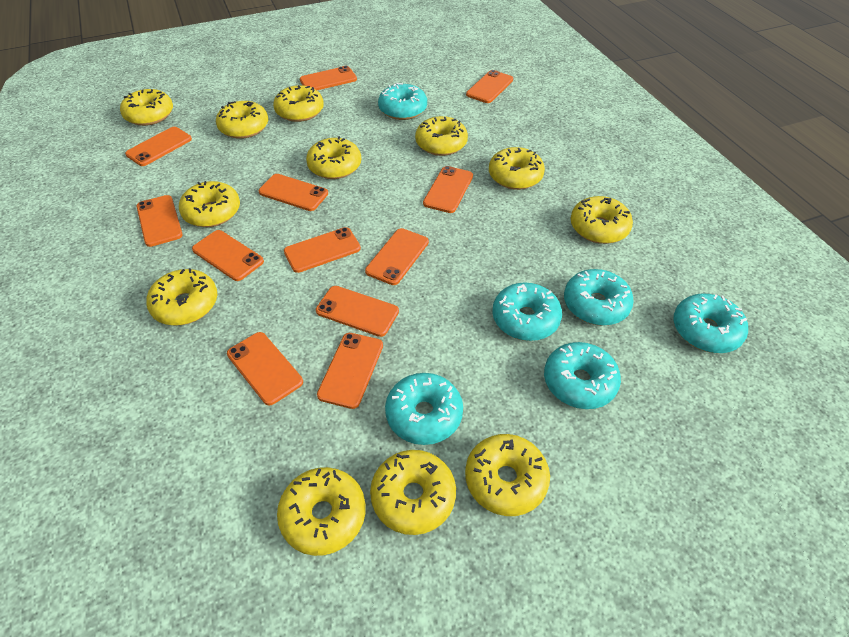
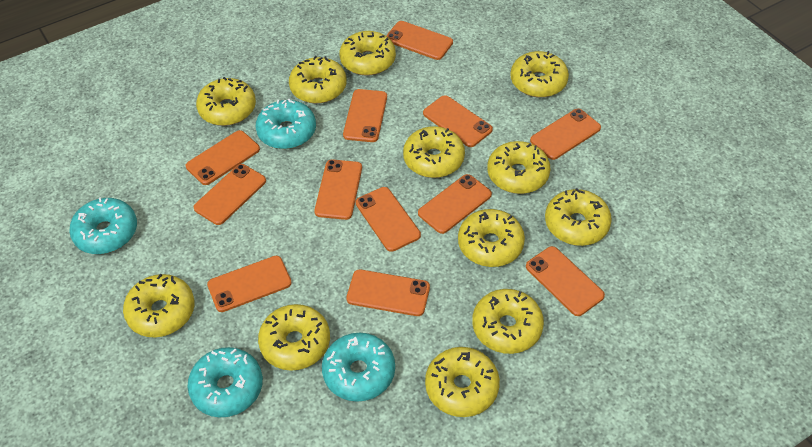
turquoise donut: 6 -> 4

